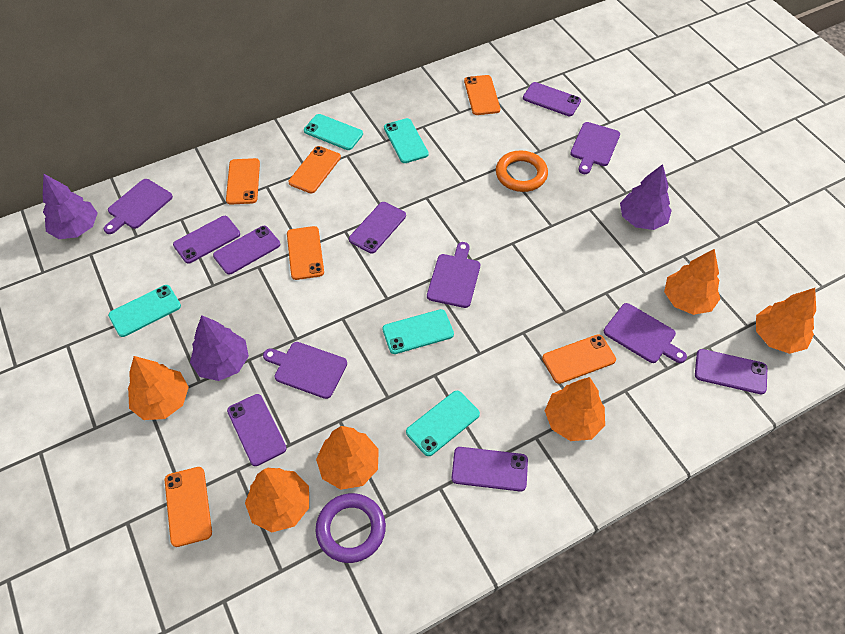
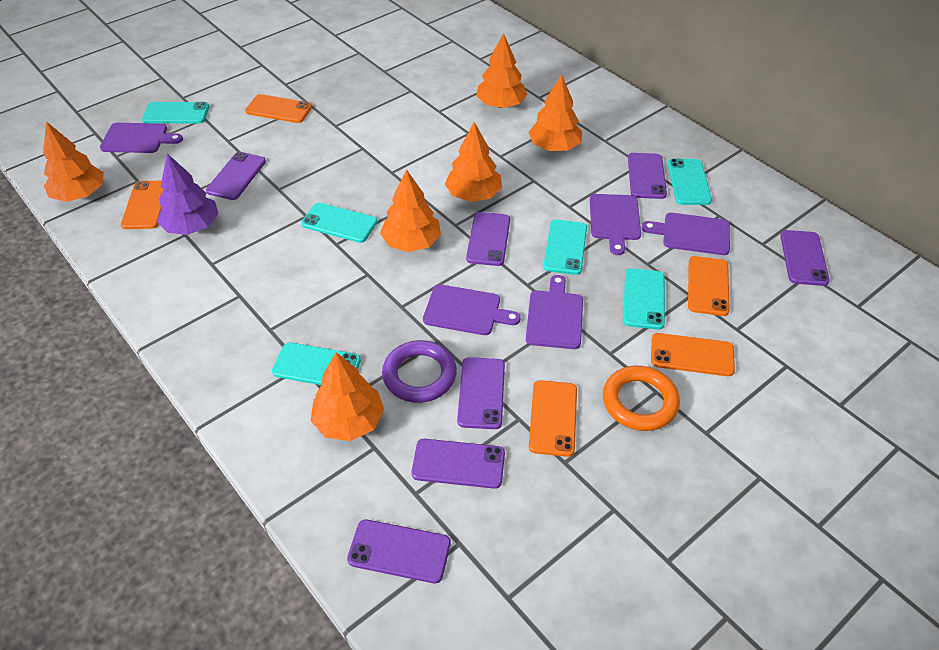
orange phone: 6 -> 5
purple tree: 3 -> 1
turquoise phone: 5 -> 6

